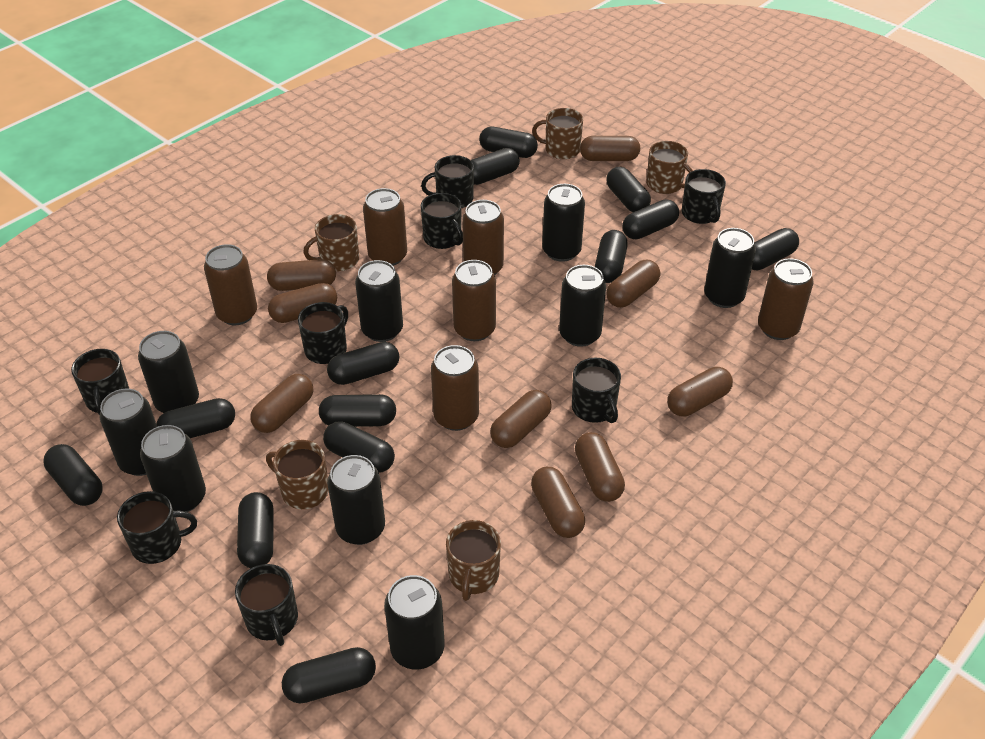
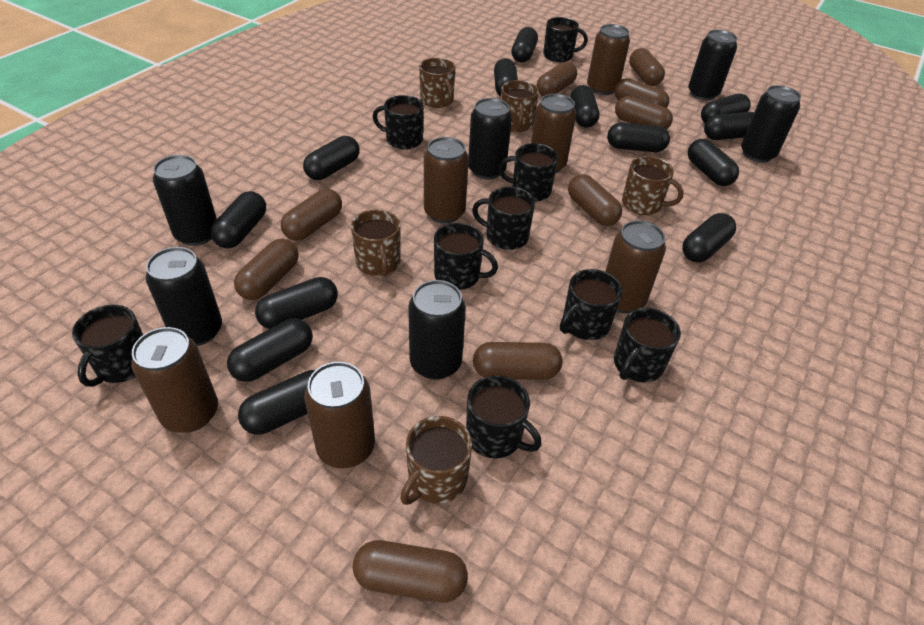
black can: 9 -> 6
black mug: 8 -> 9

